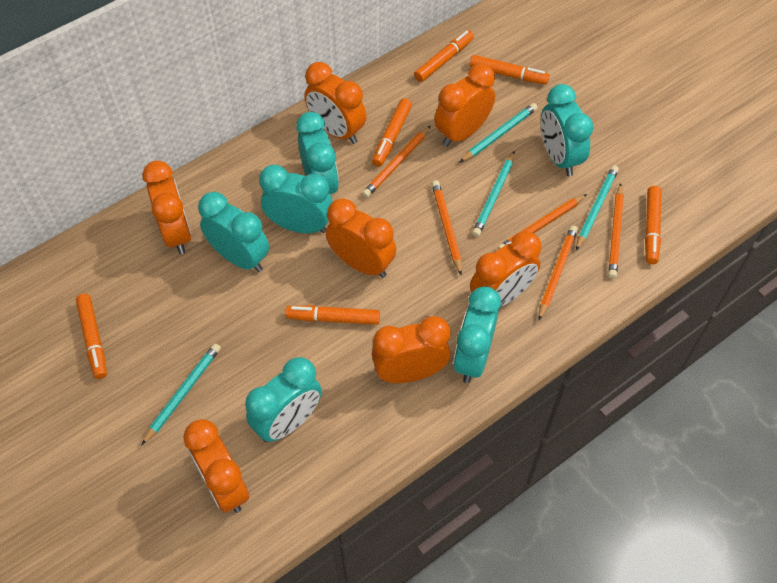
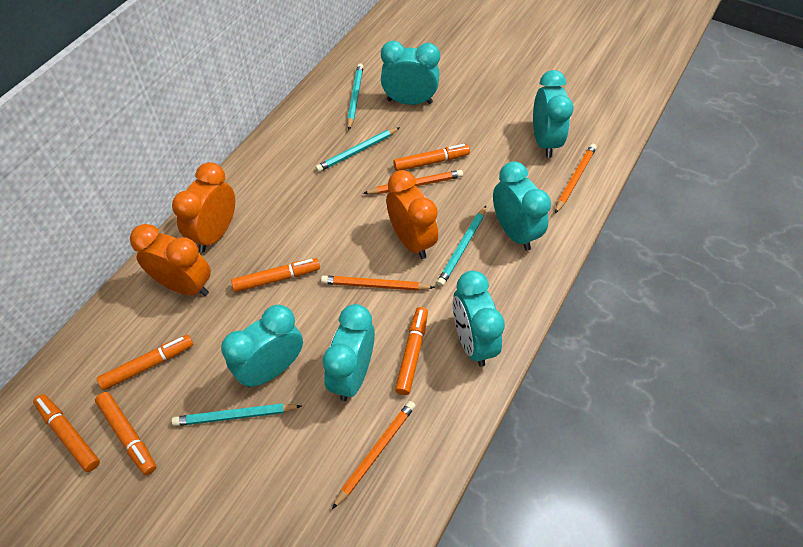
orange clock: 7 -> 3
orange pencil: 5 -> 4

